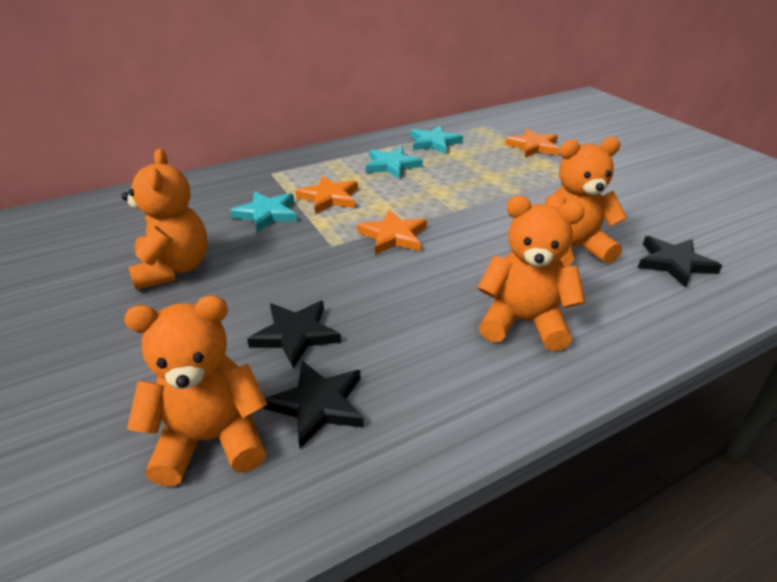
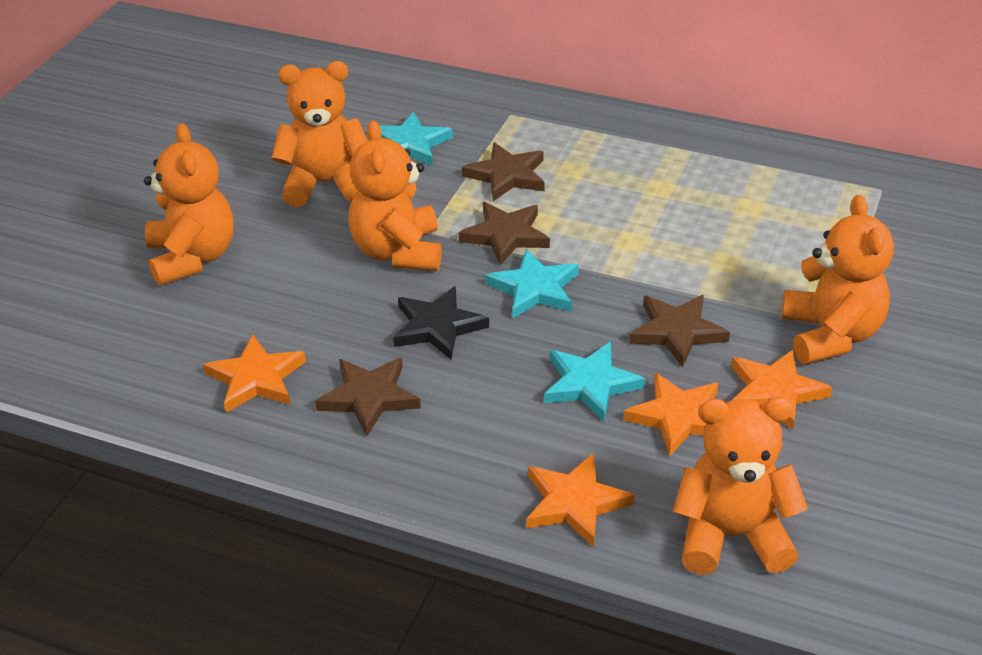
black star: 3 -> 1
brown star: 0 -> 4
orange star: 3 -> 4
orange teddy bear: 4 -> 5

